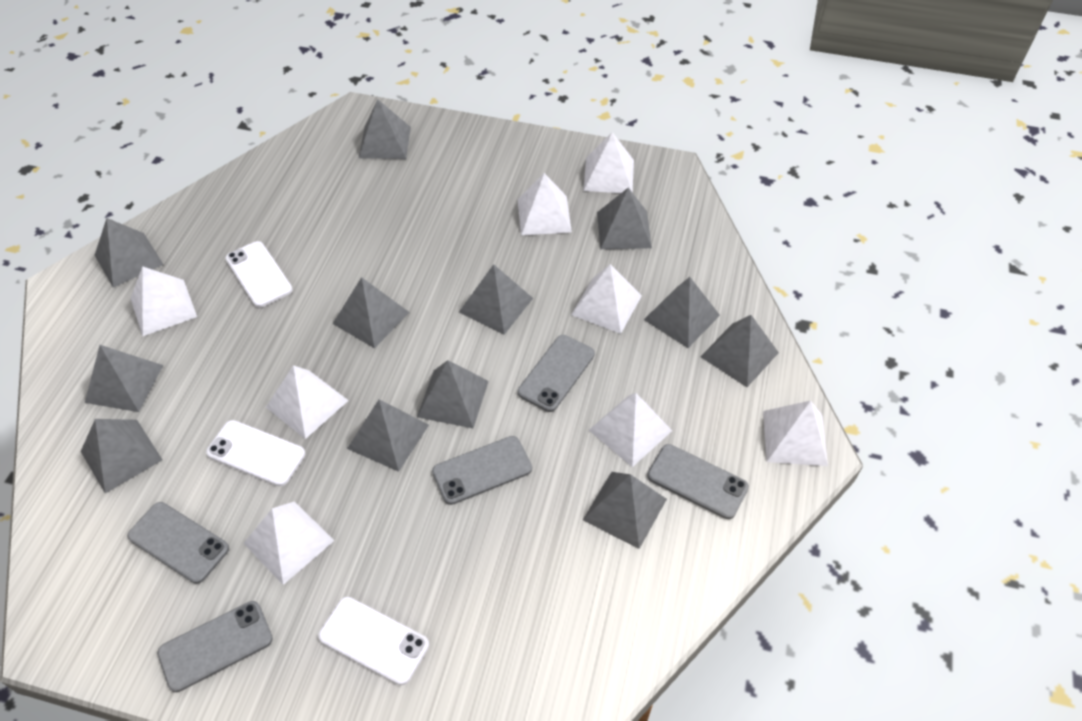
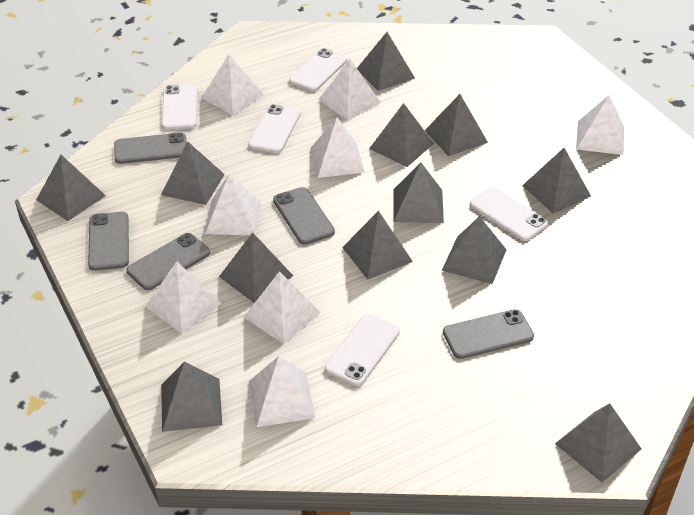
white phone: 3 -> 5

